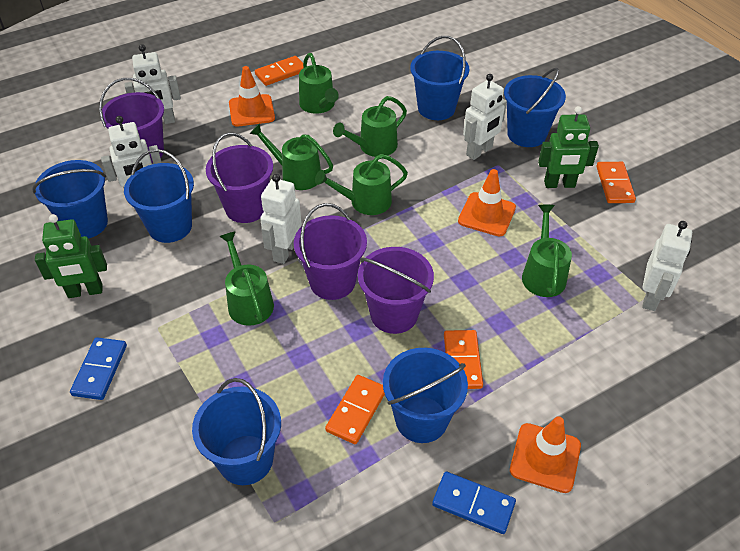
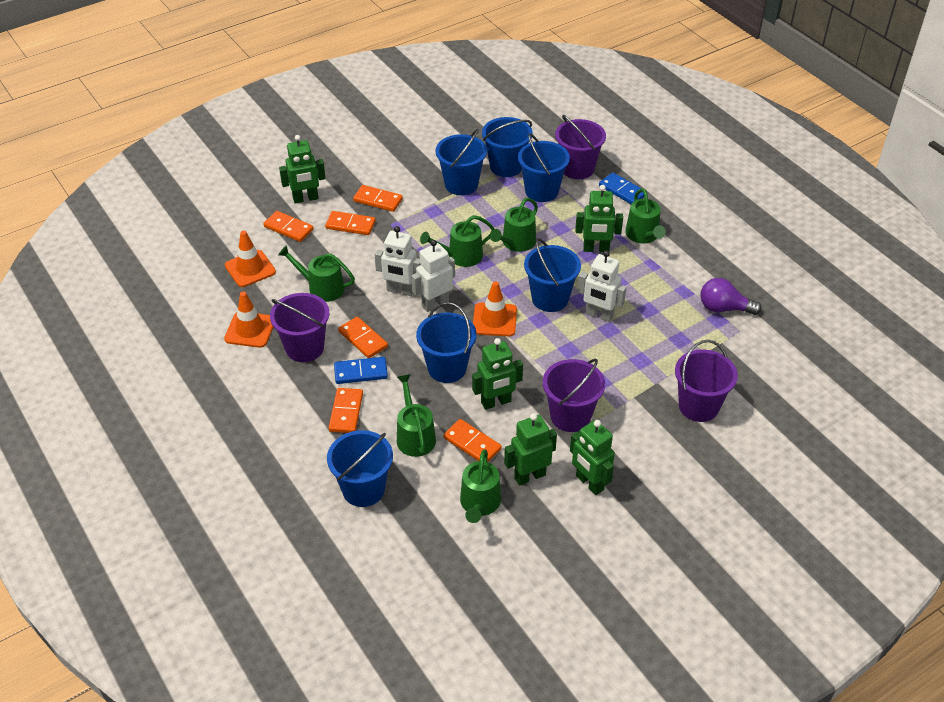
green robot: 2 -> 5
orange domino: 4 -> 6
purple light bulb: 0 -> 1
white robot: 5 -> 3

